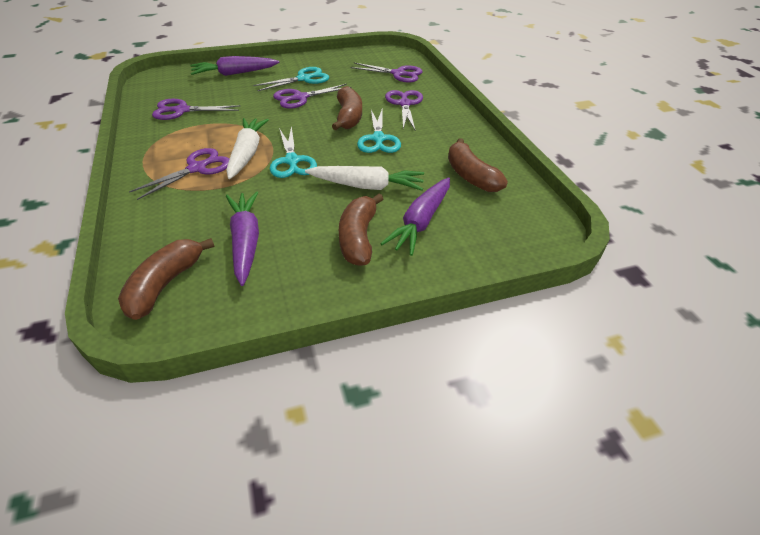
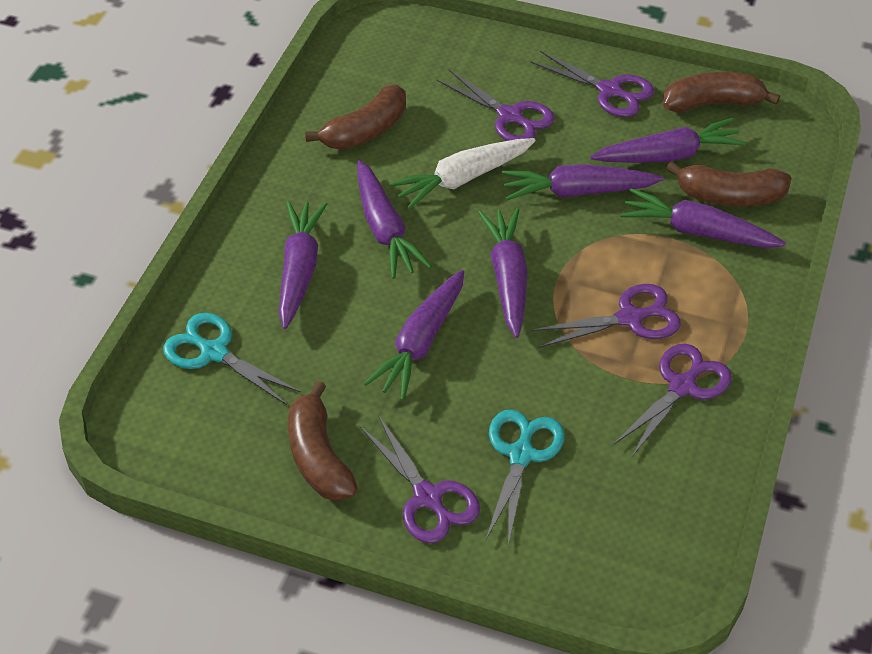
purple carrot: 3 -> 7
turquoise scissors: 3 -> 2
white carrot: 2 -> 1

